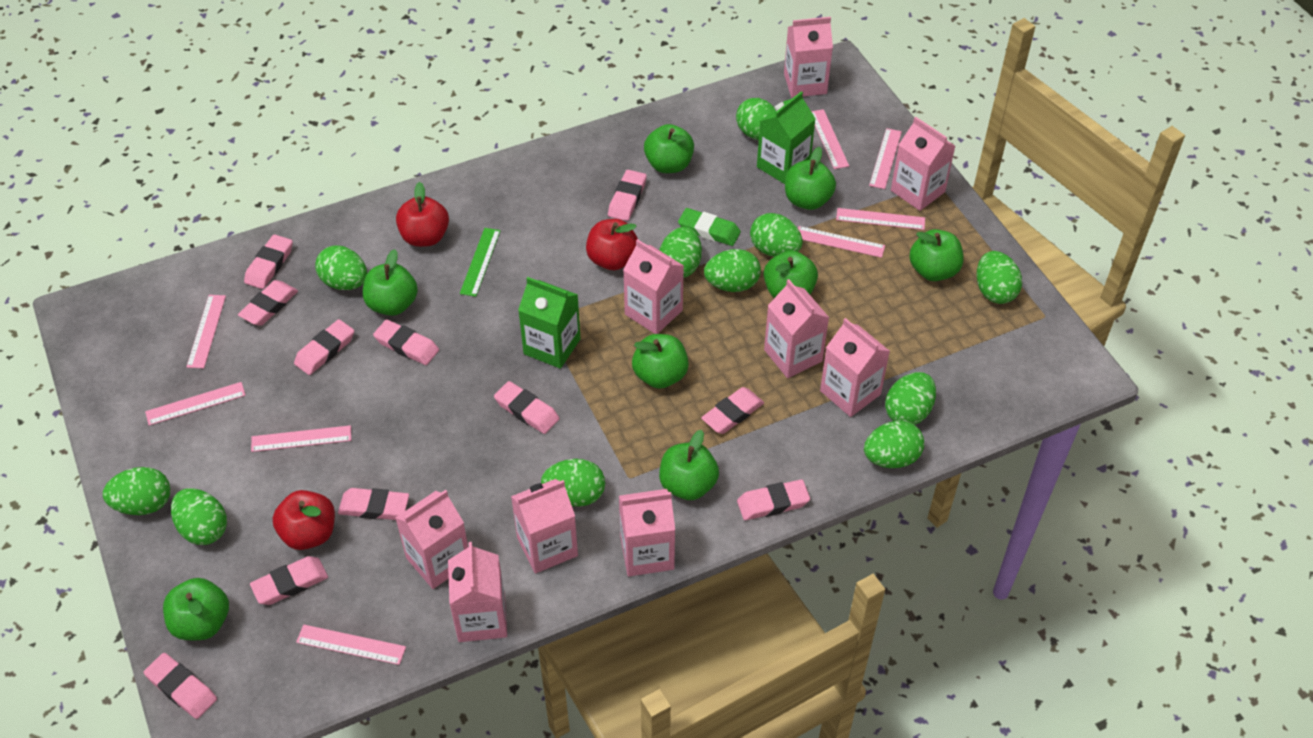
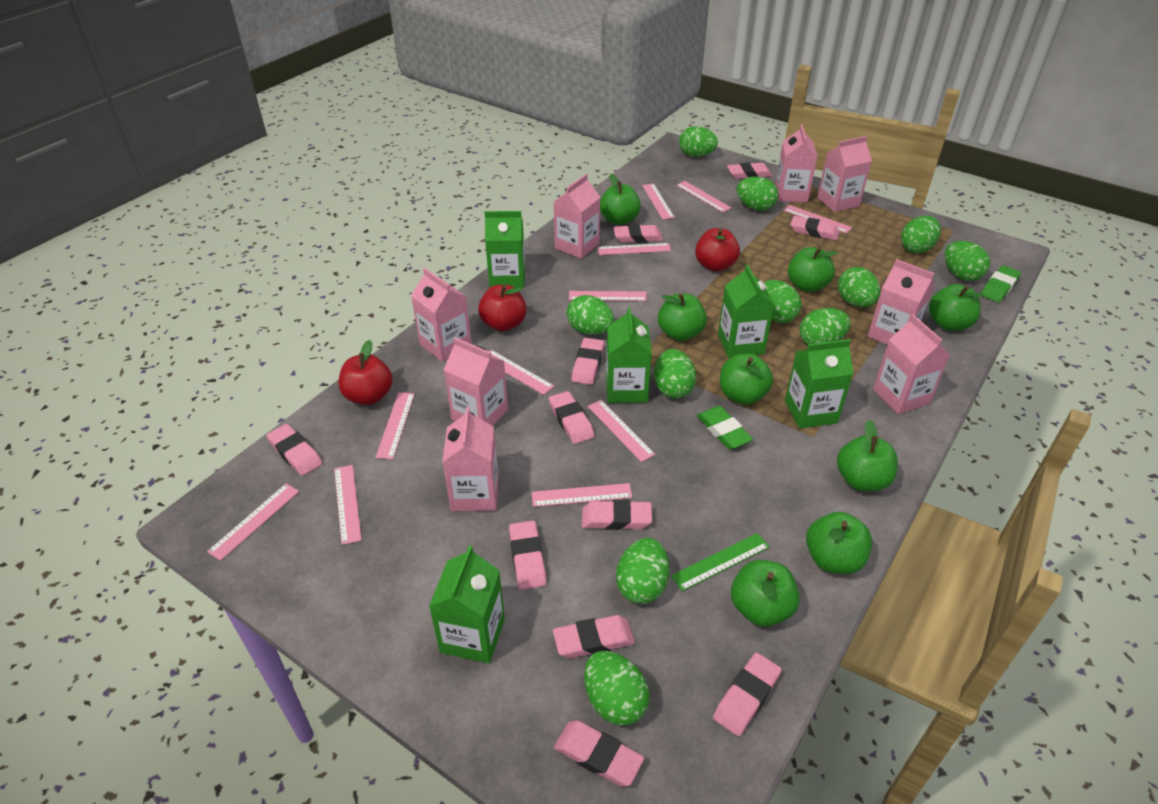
green carton: 2 -> 5
green eraser: 1 -> 2
pink carton: 9 -> 8
pink ruler: 8 -> 11

